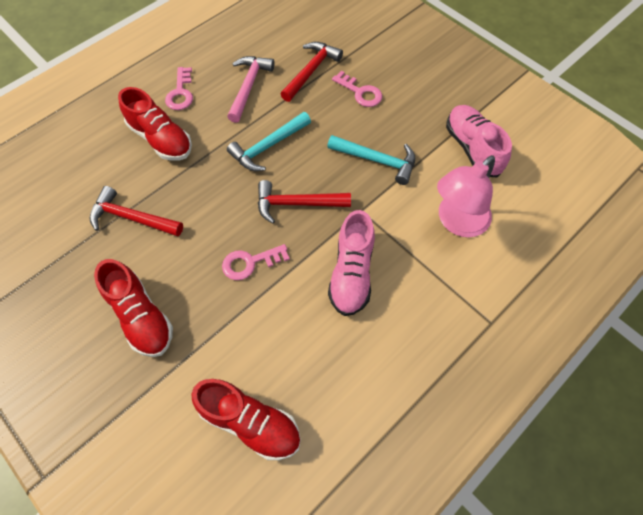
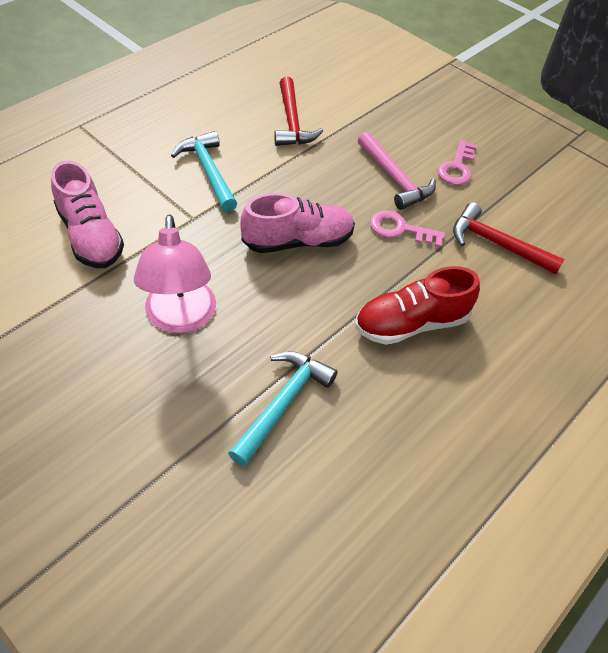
pink key: 3 -> 2
red hammer: 3 -> 2
red shoe: 3 -> 1

